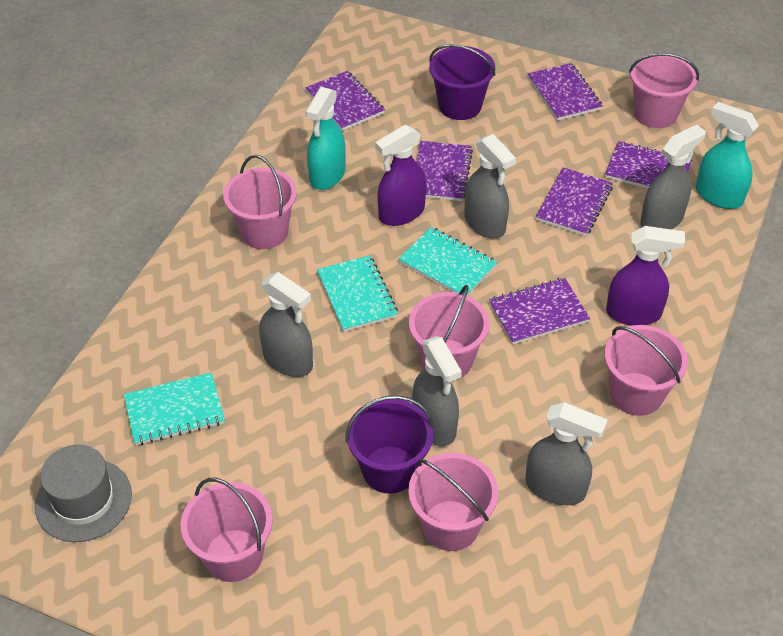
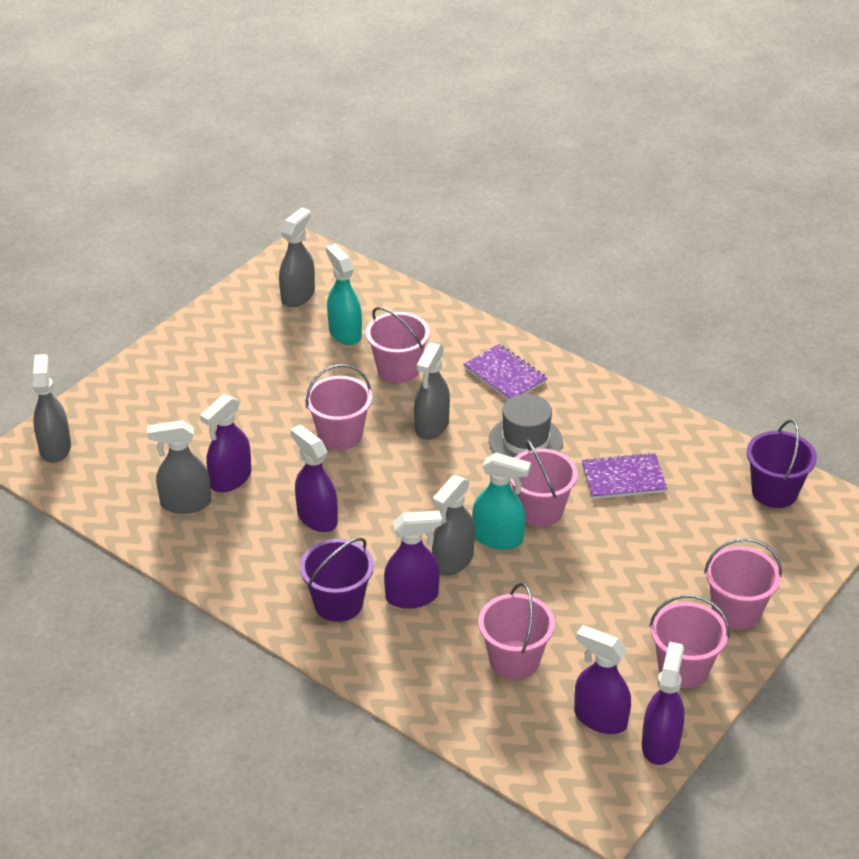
purple notebook: 6 -> 2
purple spray bottle: 2 -> 5
turquoise notebook: 3 -> 0

